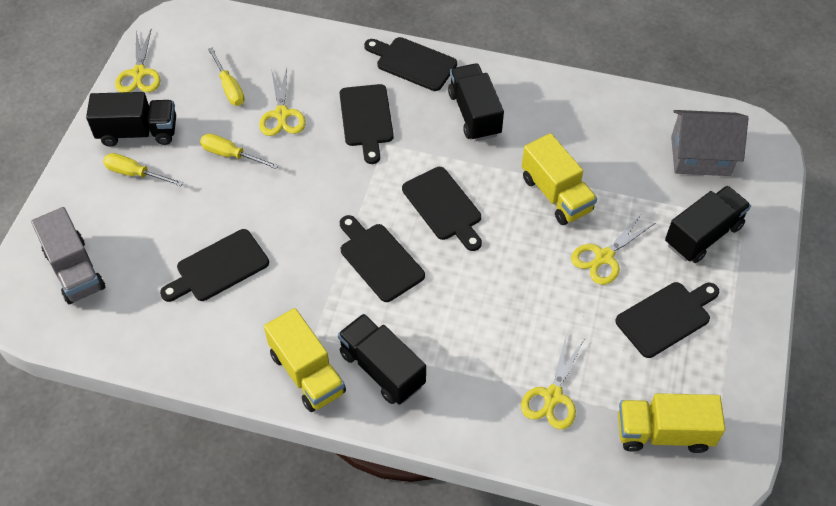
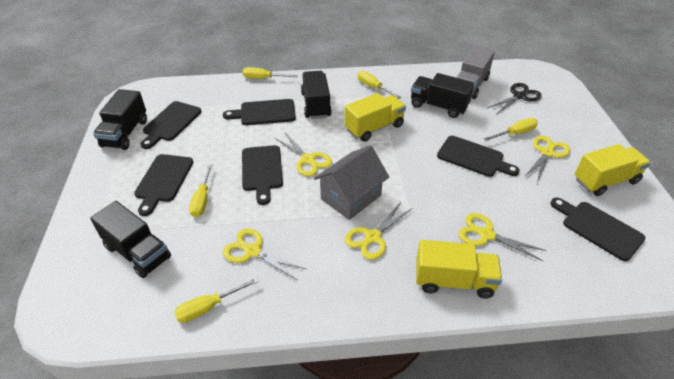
black scissors: 0 -> 1
yellow scissors: 4 -> 5
yellow screwdriver: 3 -> 5

